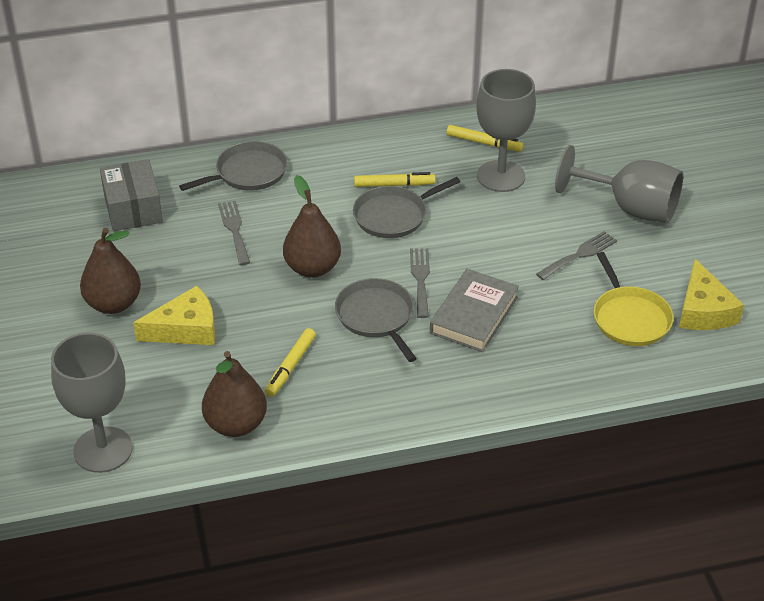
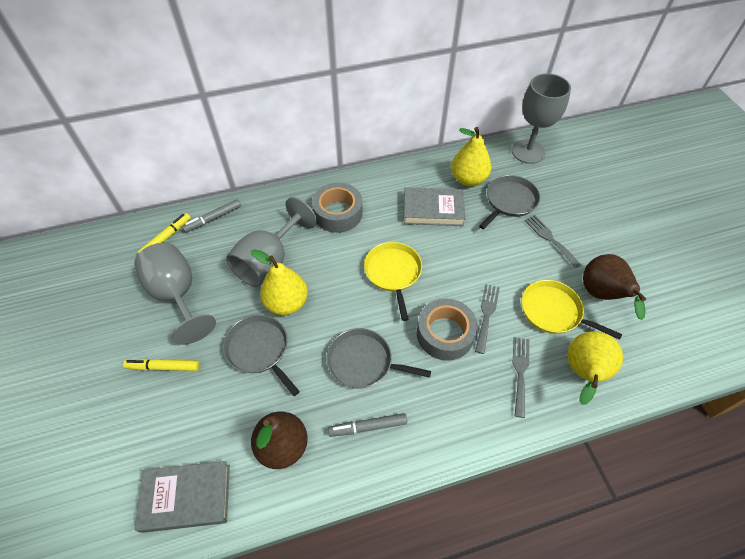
brown pear: 3 -> 2
grey book: 1 -> 2
grey box: 1 -> 0
grey marker: 0 -> 2
grey tape: 0 -> 2
yellow cheese: 2 -> 0
yellow marker: 3 -> 2
yellow pan: 1 -> 2
yellow pear: 0 -> 3

